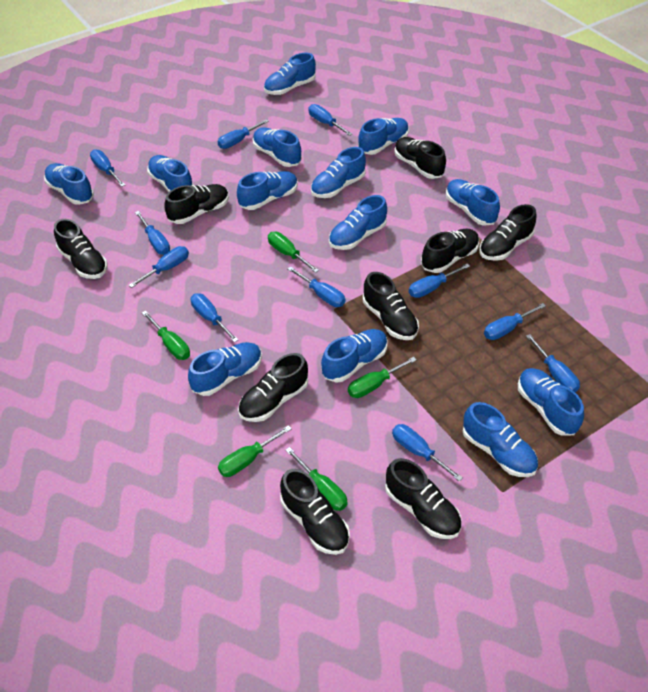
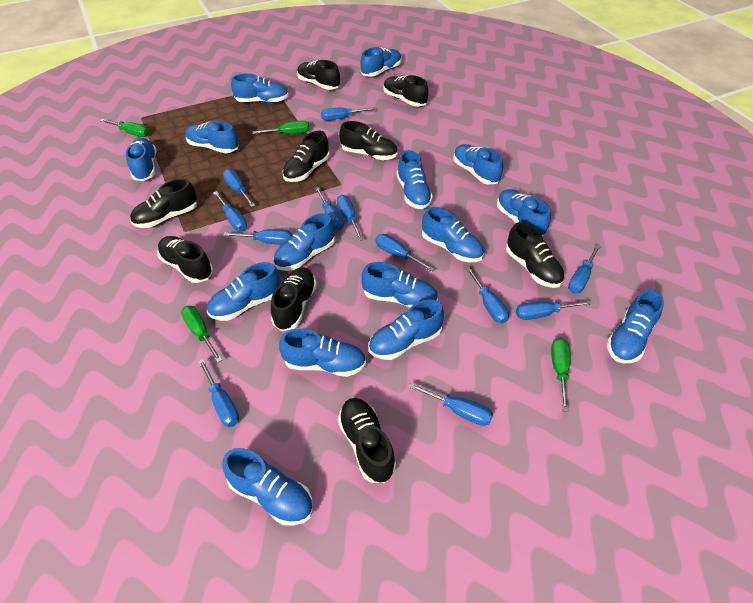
blue screwdriver: 11 -> 12
blue shoe: 13 -> 15
green screwdriver: 5 -> 4

